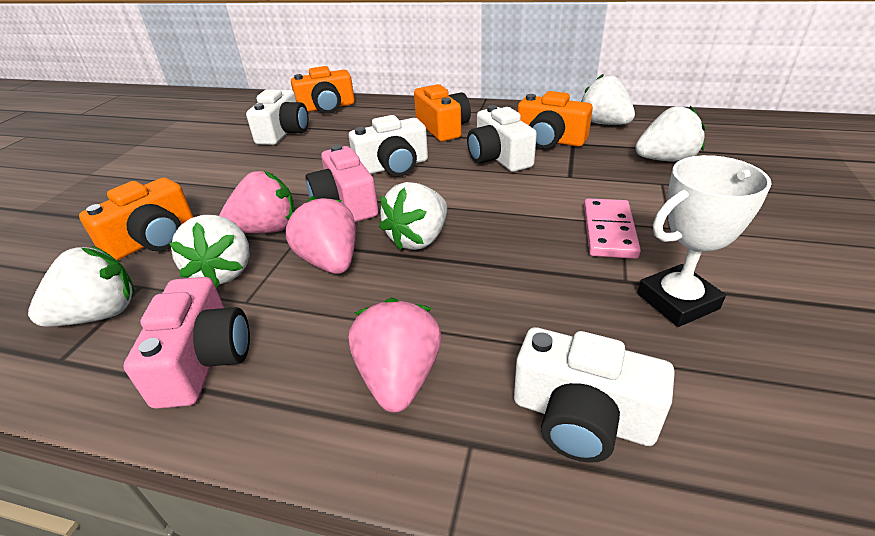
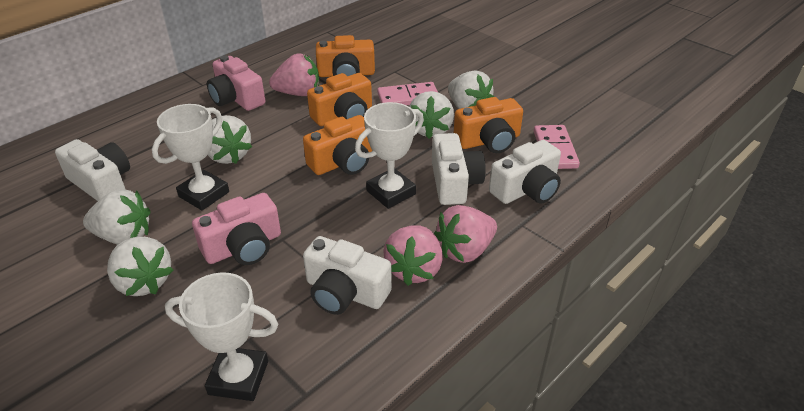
pink domino: 1 -> 2
white trophy: 1 -> 3

